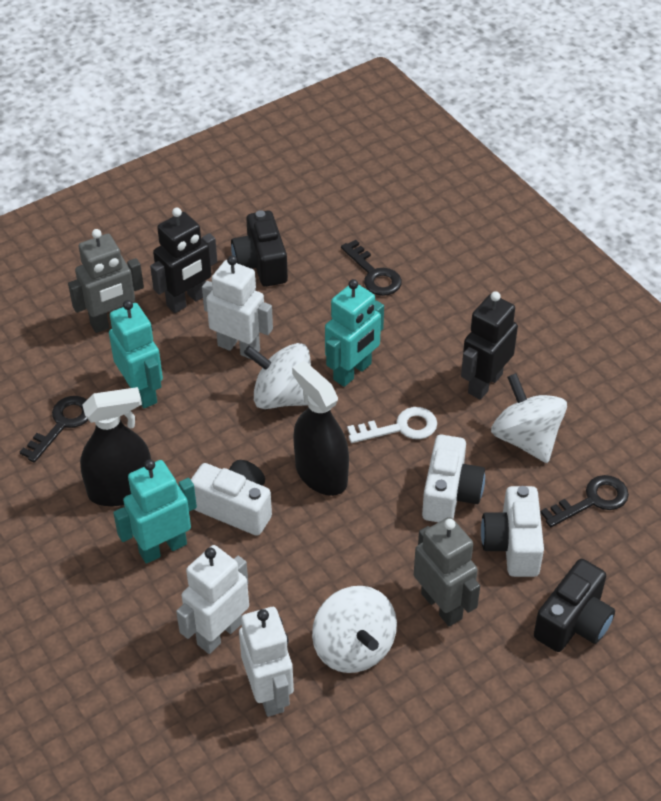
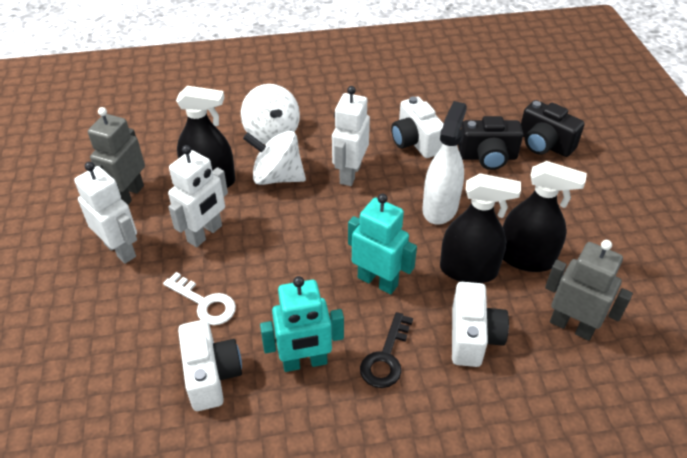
black key: 3 -> 1
black robot: 2 -> 0
black spray bottle: 2 -> 3
turquoise robot: 3 -> 2
white spinning top: 3 -> 2
white spray bottle: 0 -> 1

